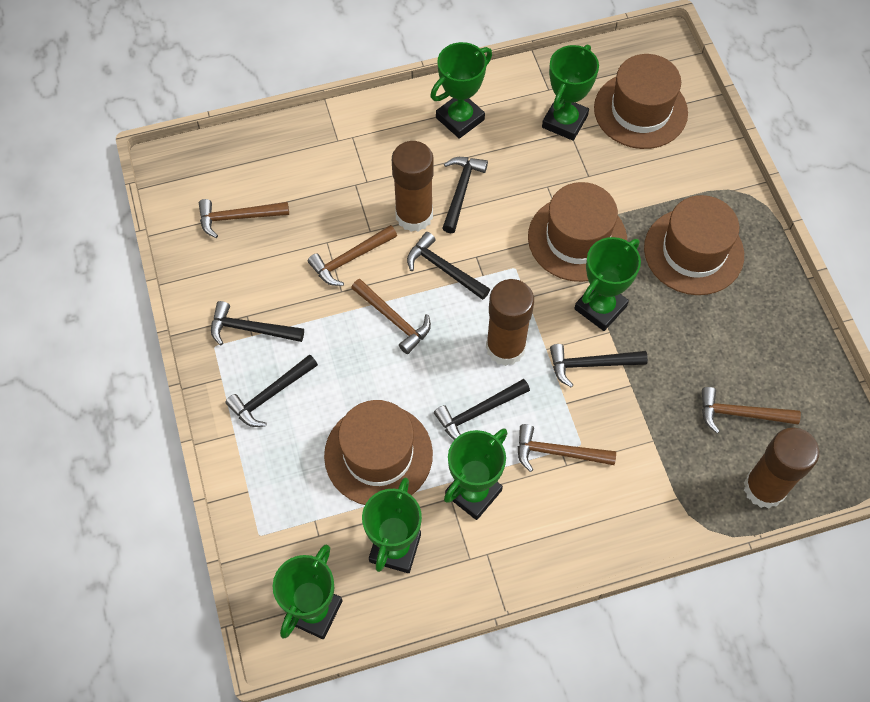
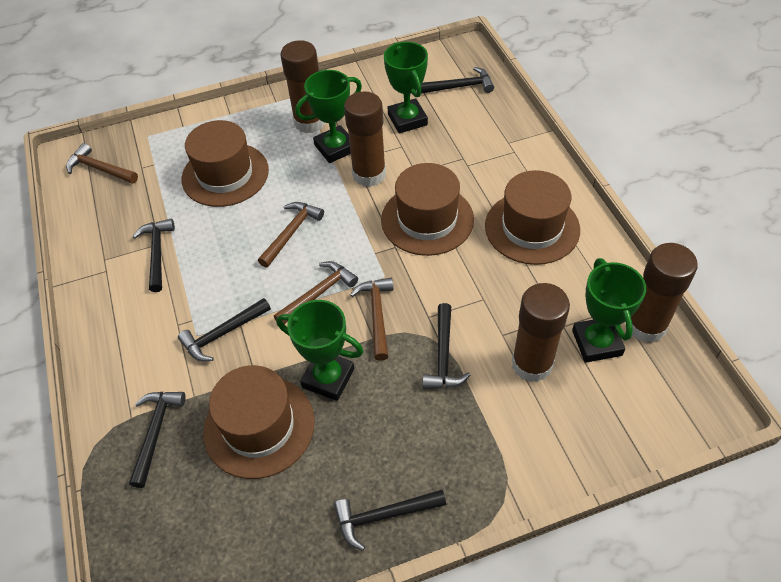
brown glue stick: 3 -> 4
brown hammer: 5 -> 4
green trophy: 6 -> 4

